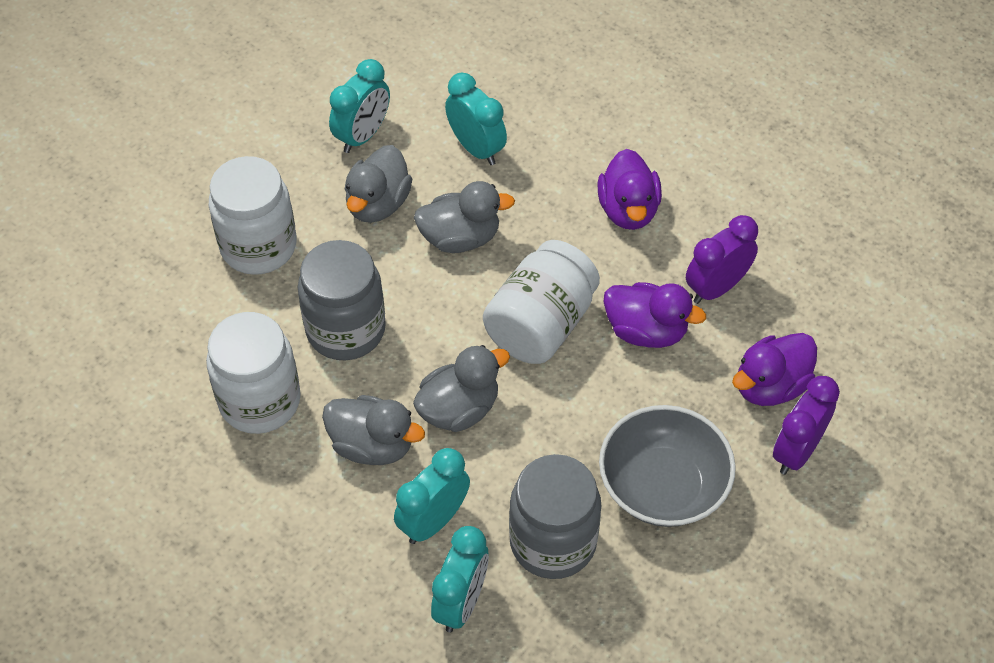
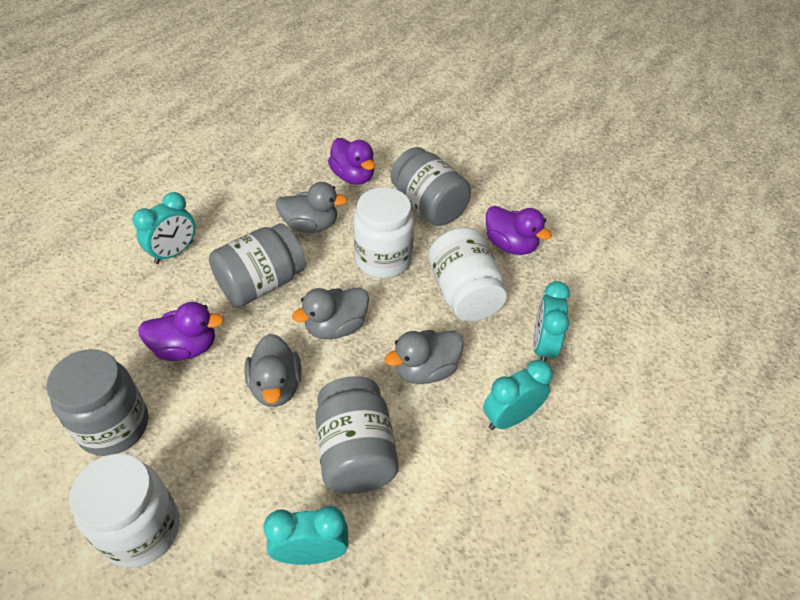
grey bowl: 1 -> 0
grey jar: 2 -> 4
purple clock: 2 -> 0

